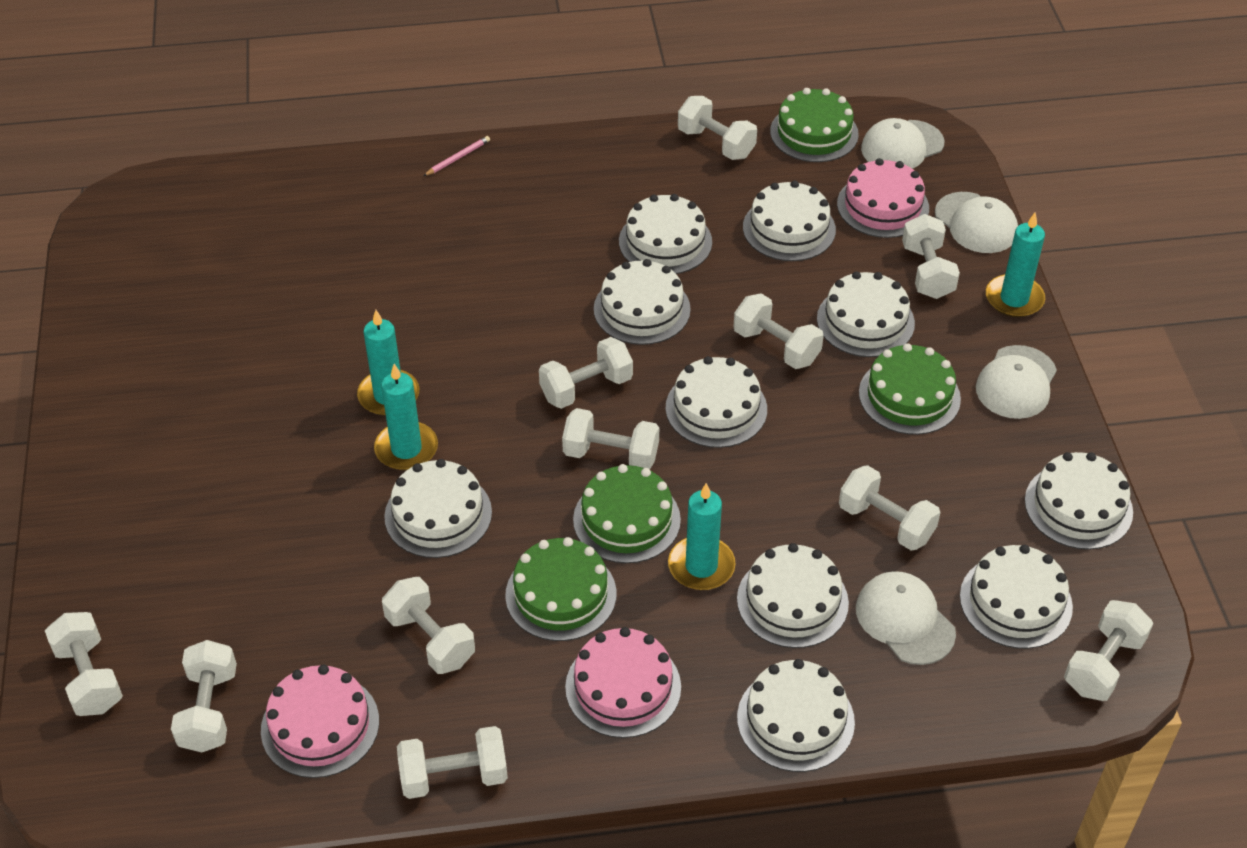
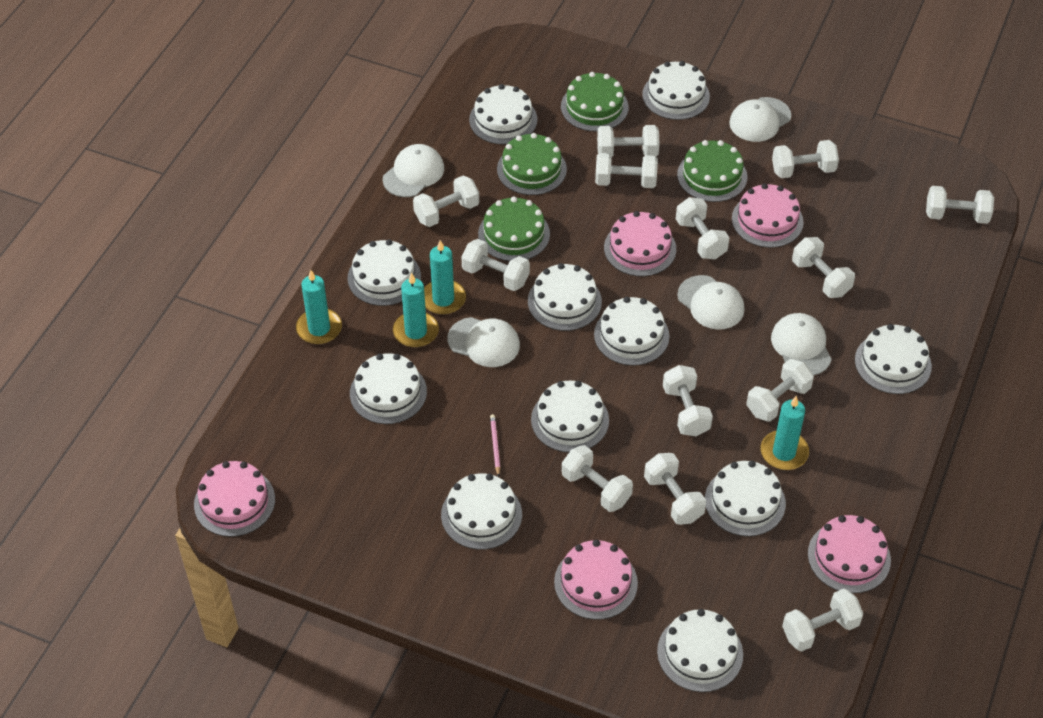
pink cake: 3 -> 5
white cake: 10 -> 11
white cap: 4 -> 5
white dumbbell: 11 -> 13

